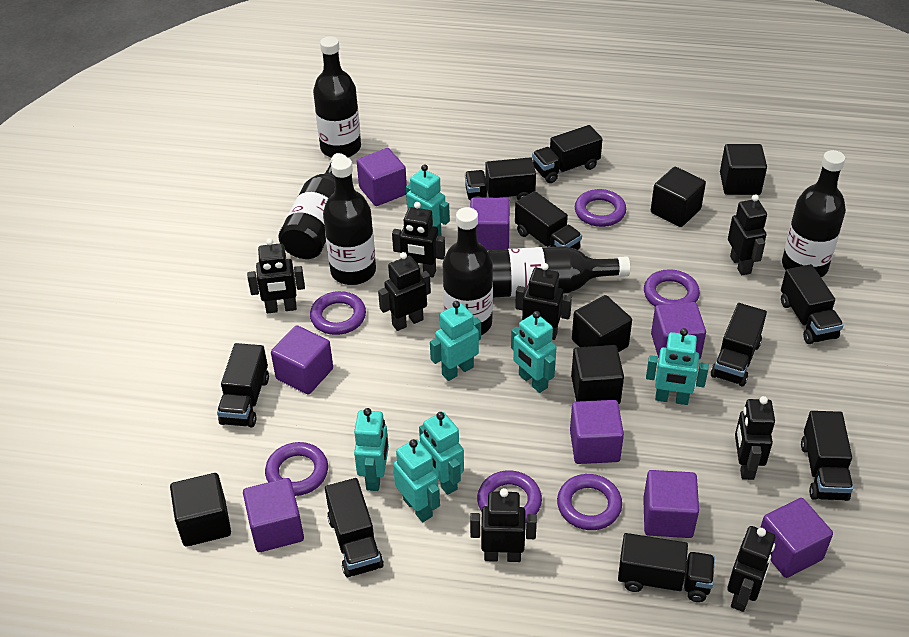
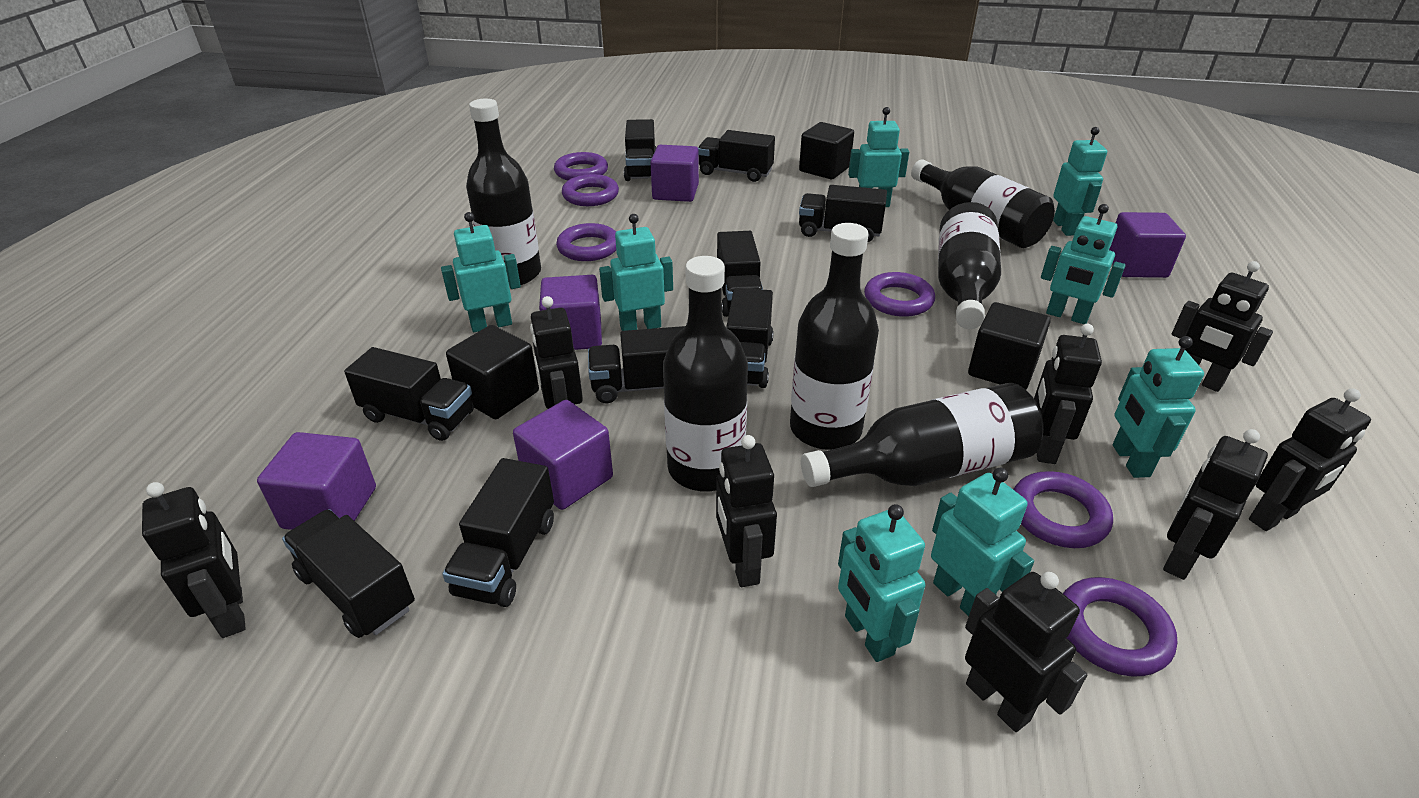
black cube: 5 -> 3
purple cube: 8 -> 5
turquoise robot: 7 -> 8

